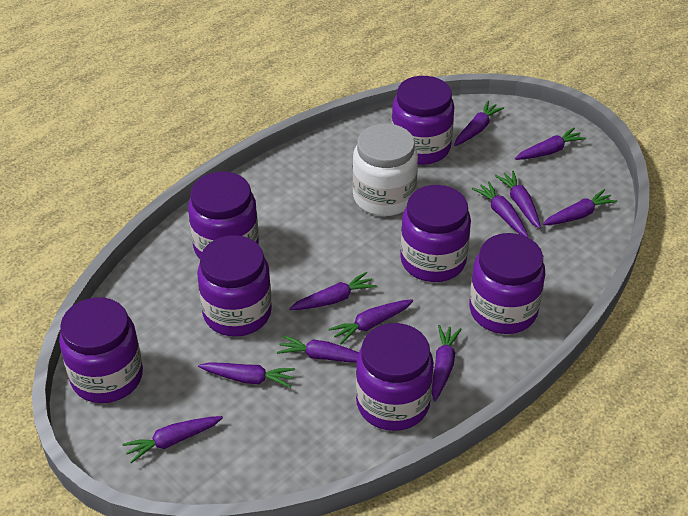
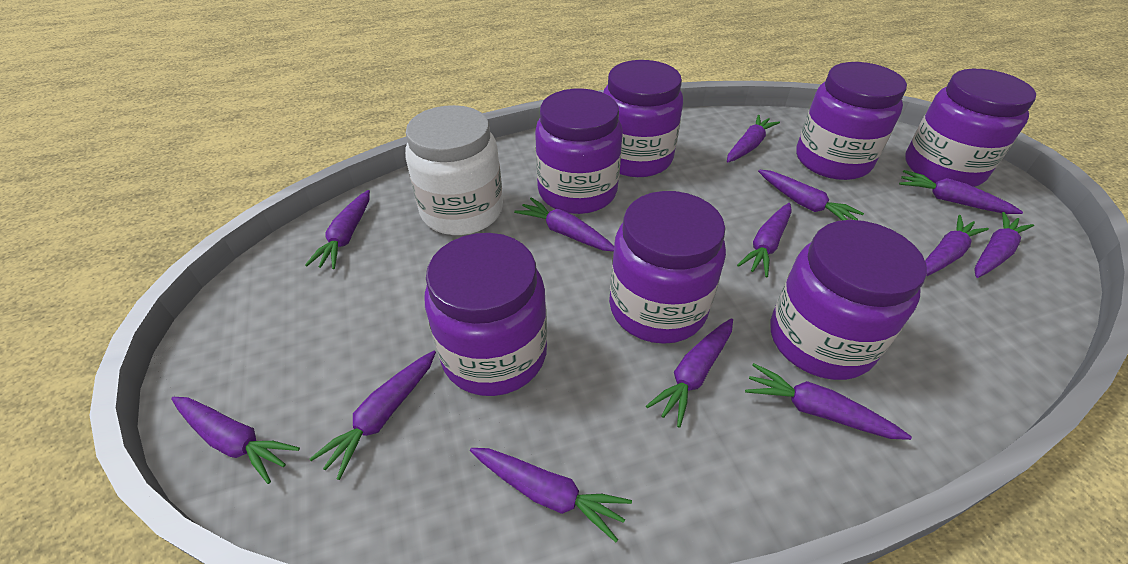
purple carrot: 11 -> 13

